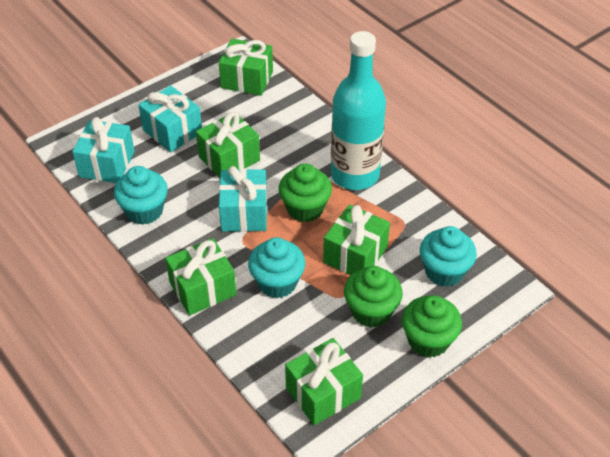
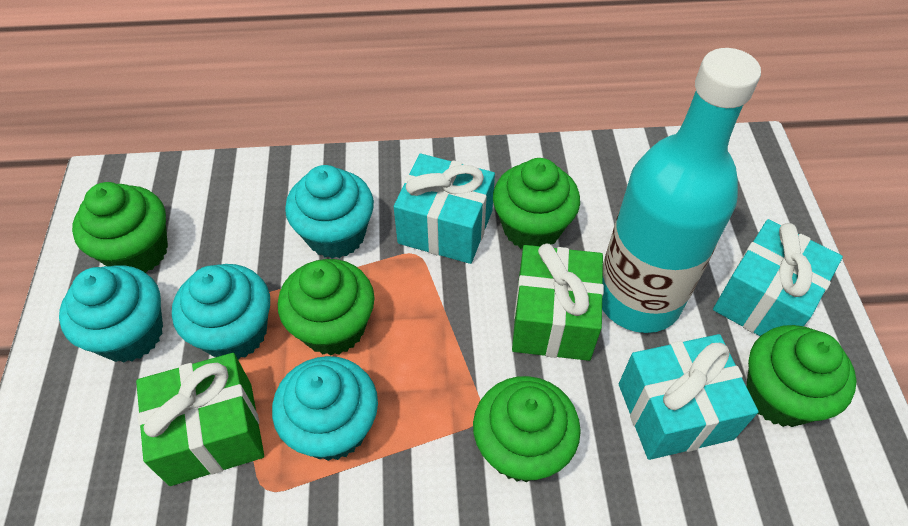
green cupcake: 3 -> 5
green gift: 5 -> 2
turquoise cupcake: 3 -> 4

